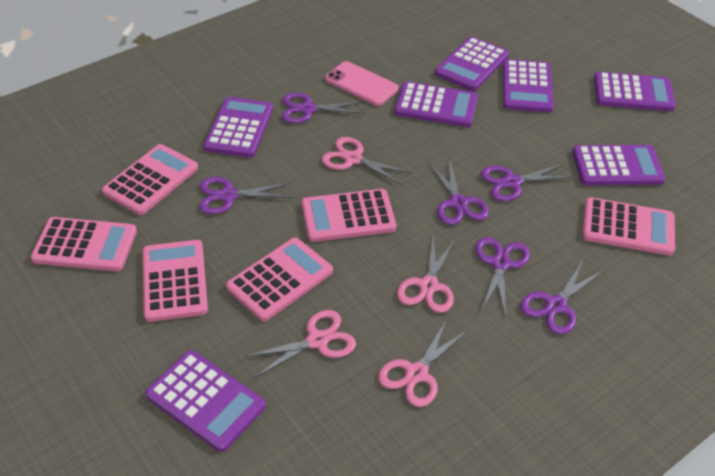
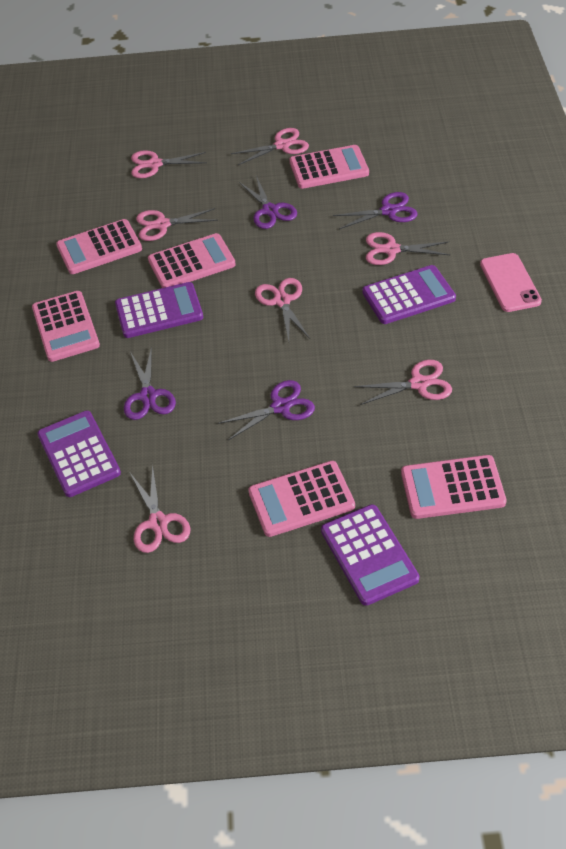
pink scissors: 4 -> 7
purple calculator: 7 -> 4
purple scissors: 6 -> 4

